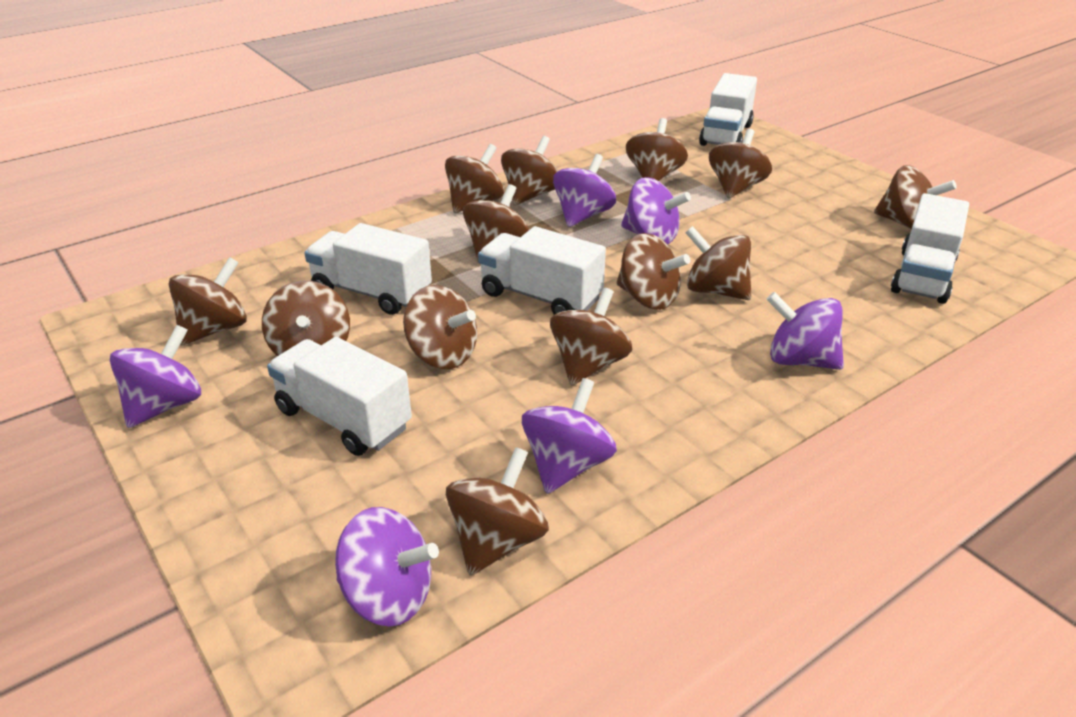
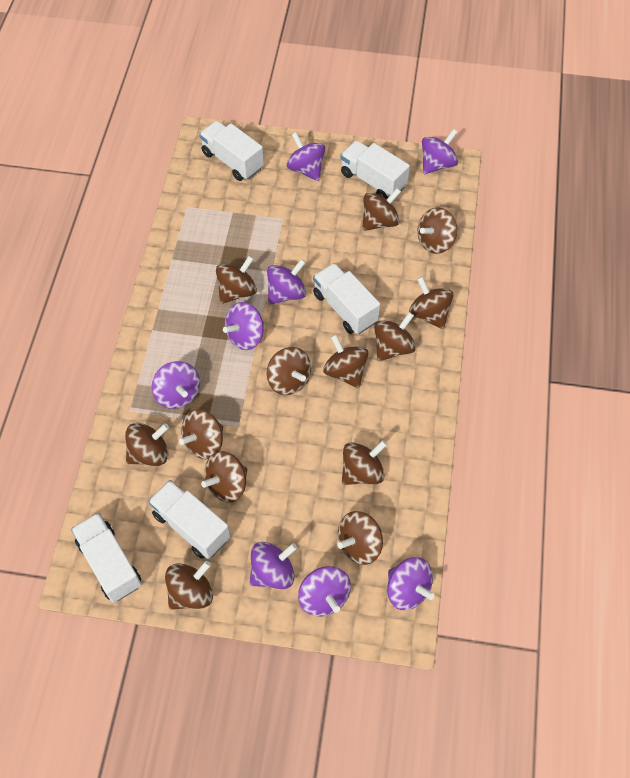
purple spinning top: 6 -> 8

